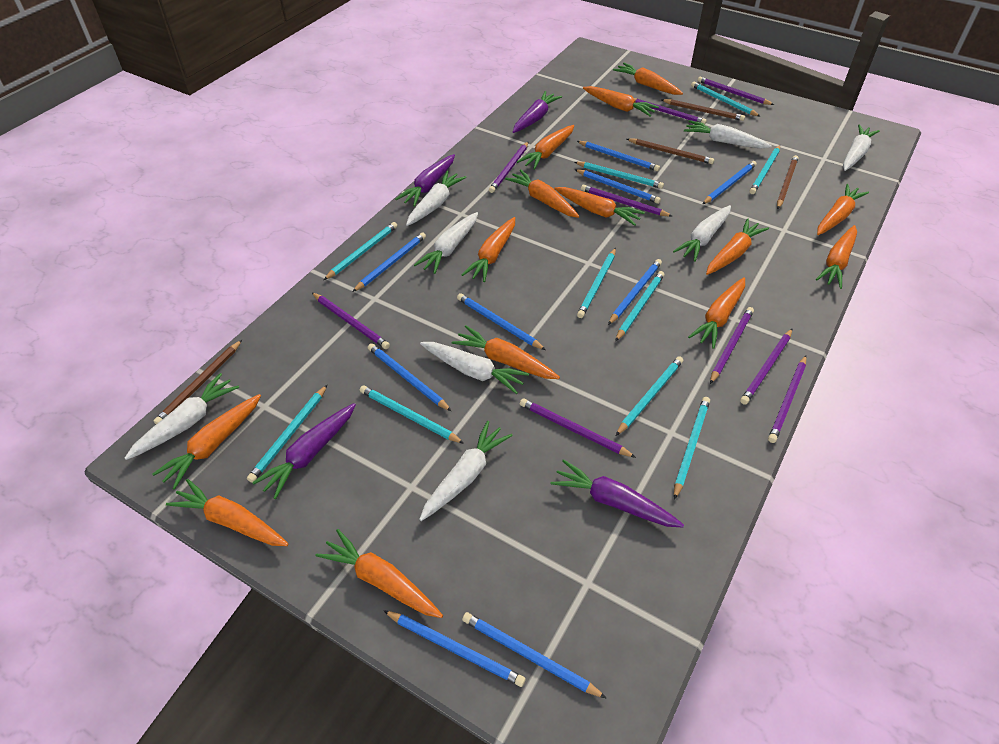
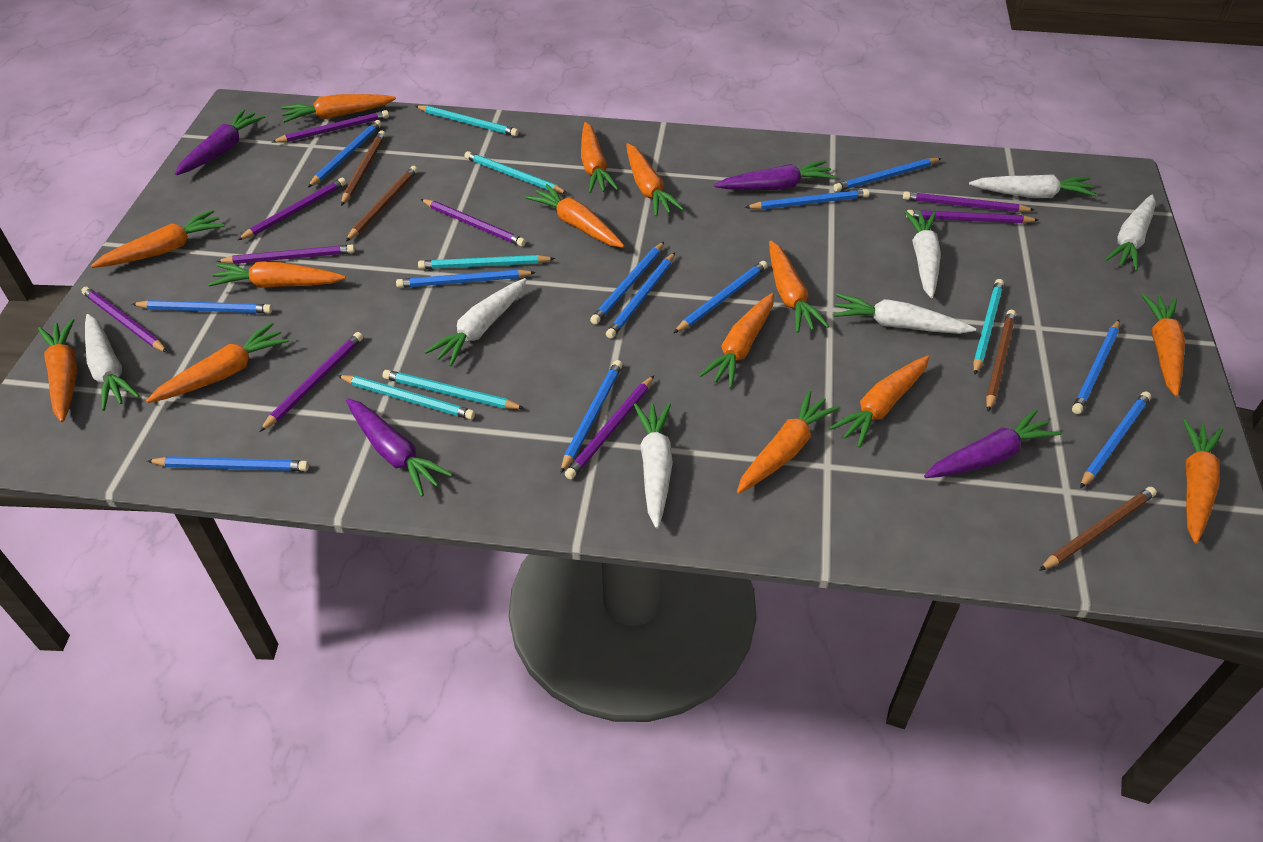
blue pencil: 9 -> 12
turquoise pencil: 10 -> 6
white carrot: 8 -> 7

